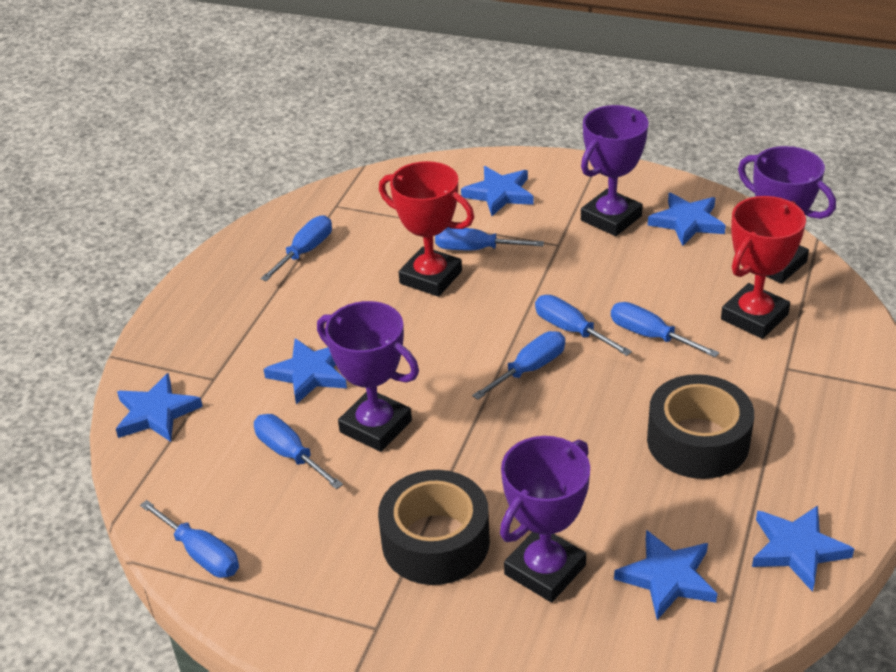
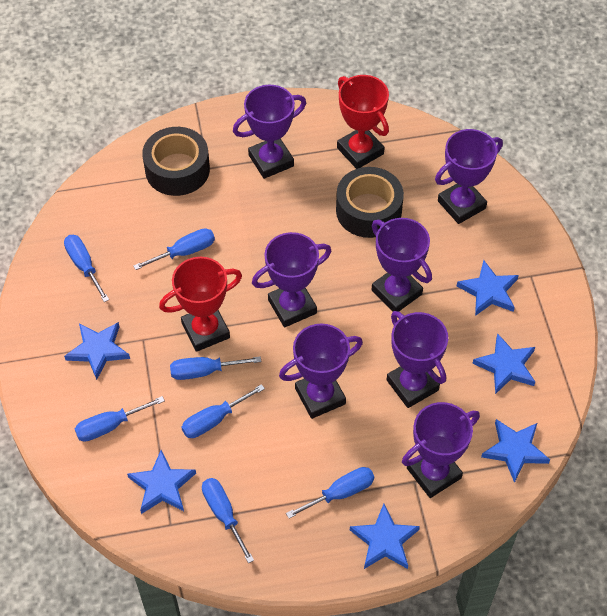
purple trophy: 4 -> 7

